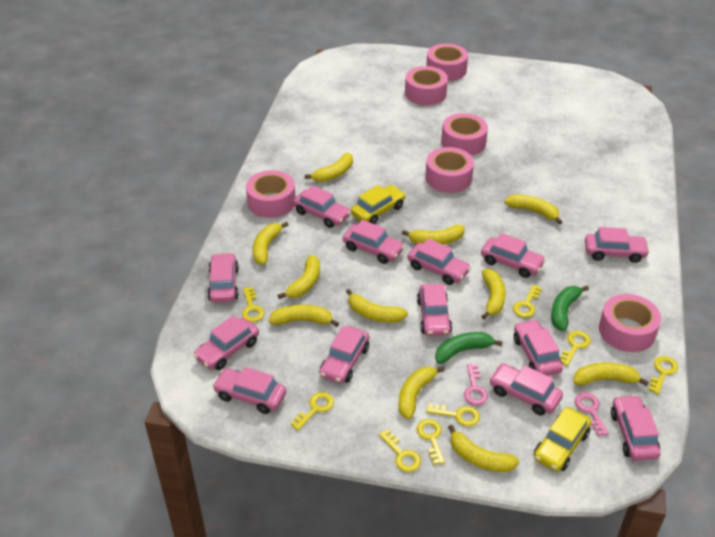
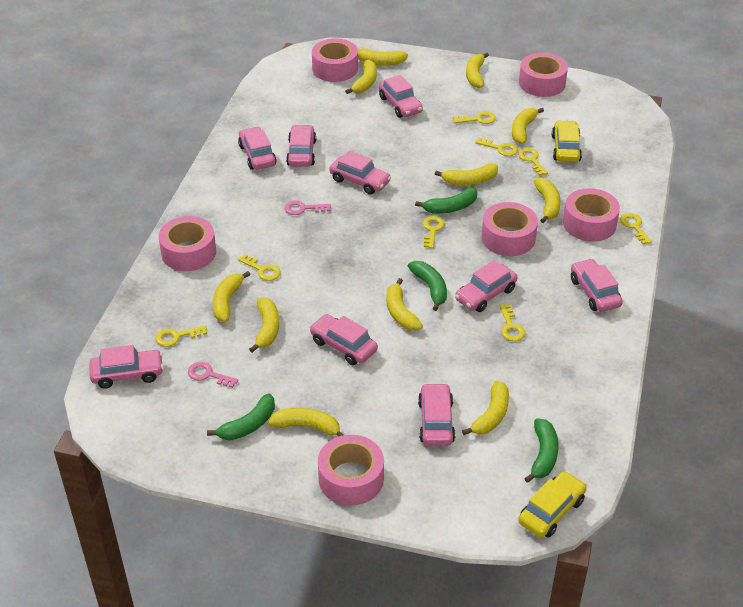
green banana: 2 -> 4
pink car: 13 -> 9

